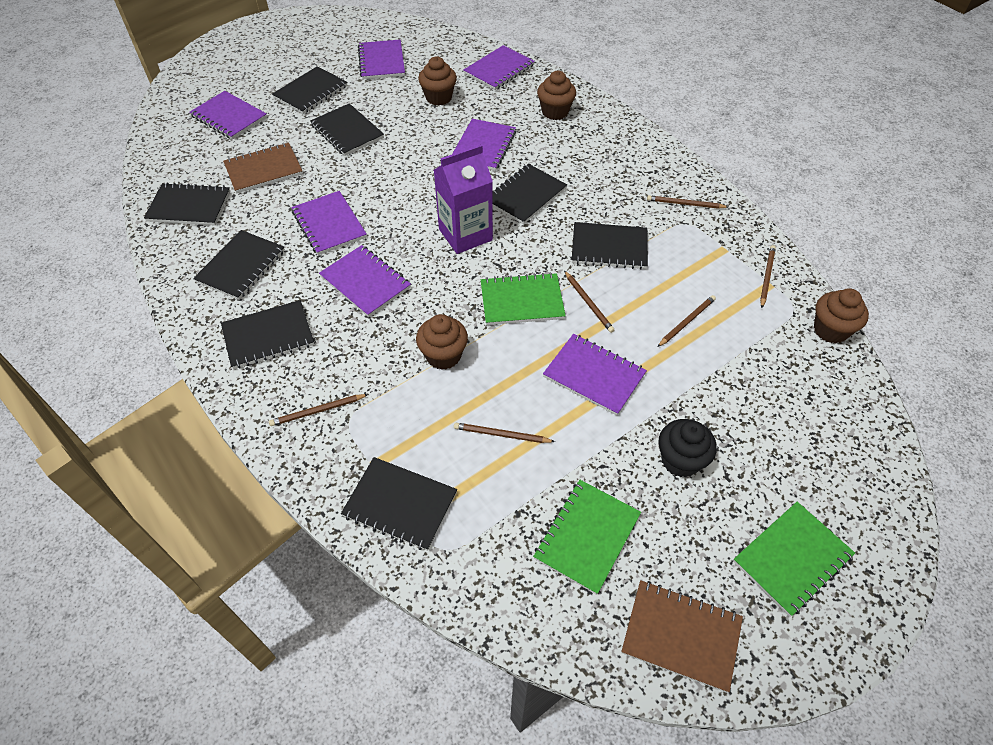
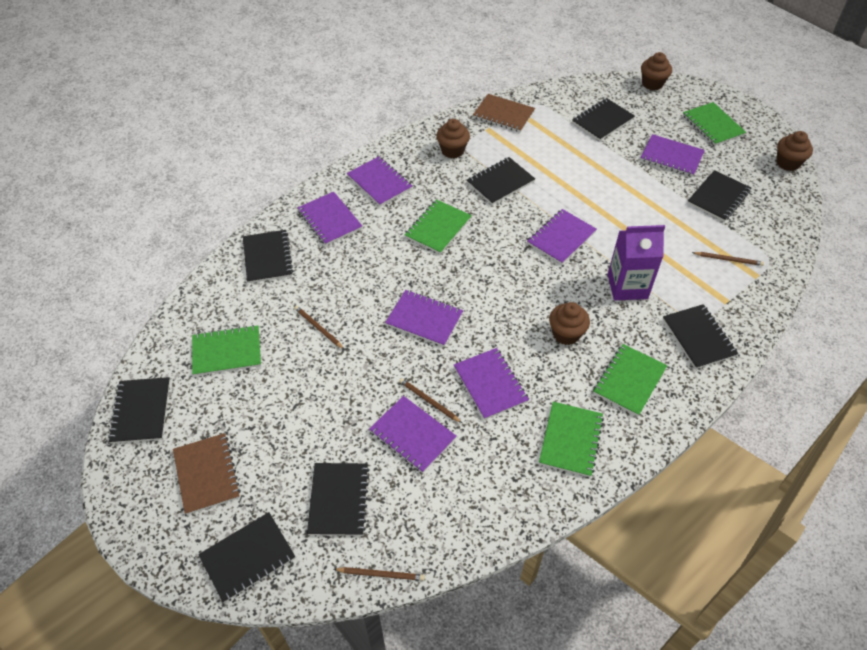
black cupcake: 1 -> 0
brown pencil: 6 -> 4
green notebook: 3 -> 5

